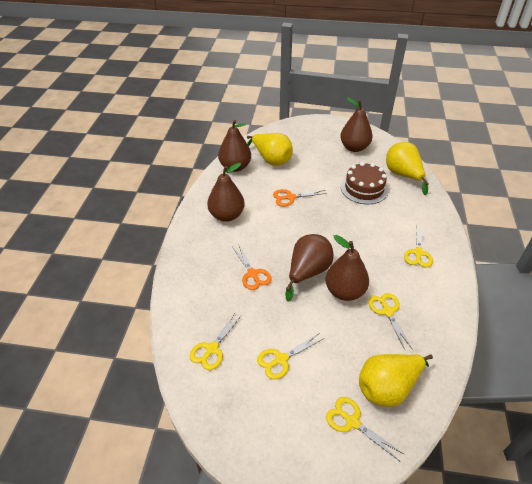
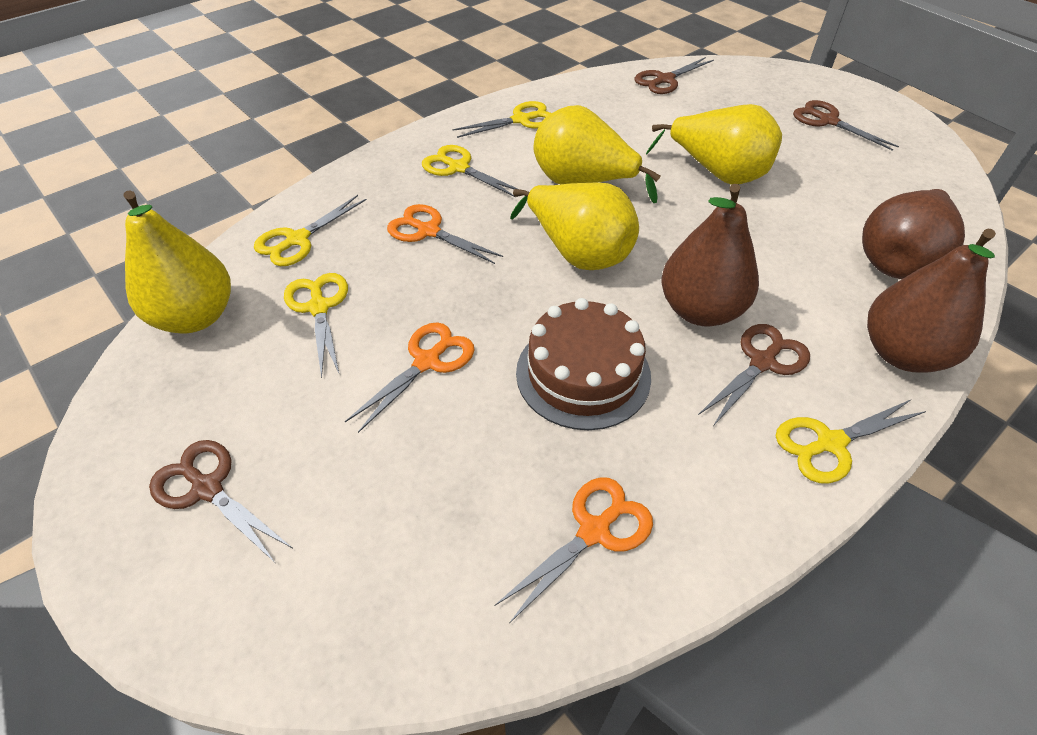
brown pear: 5 -> 3
brown scissors: 0 -> 4
orange scissors: 2 -> 3
yellow pear: 3 -> 4

